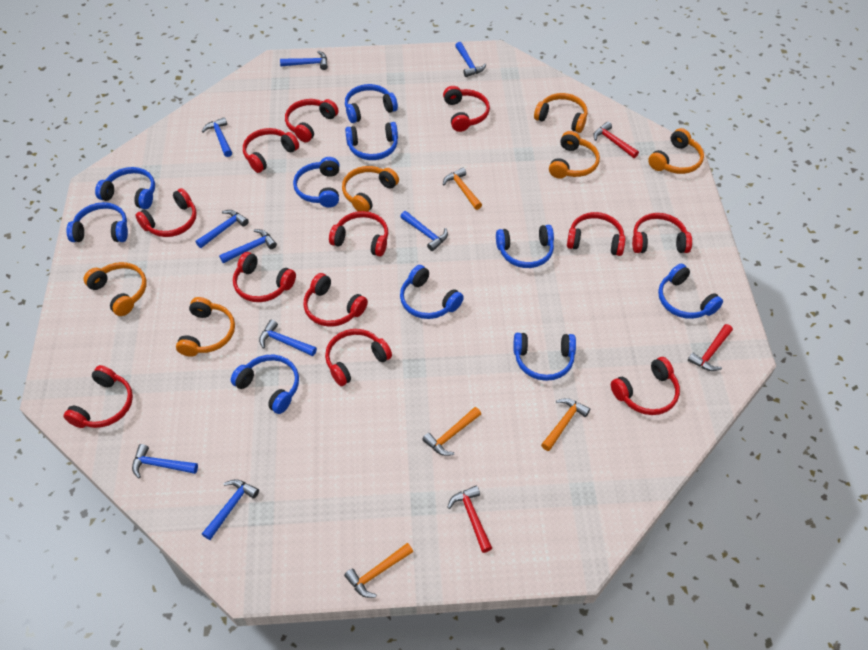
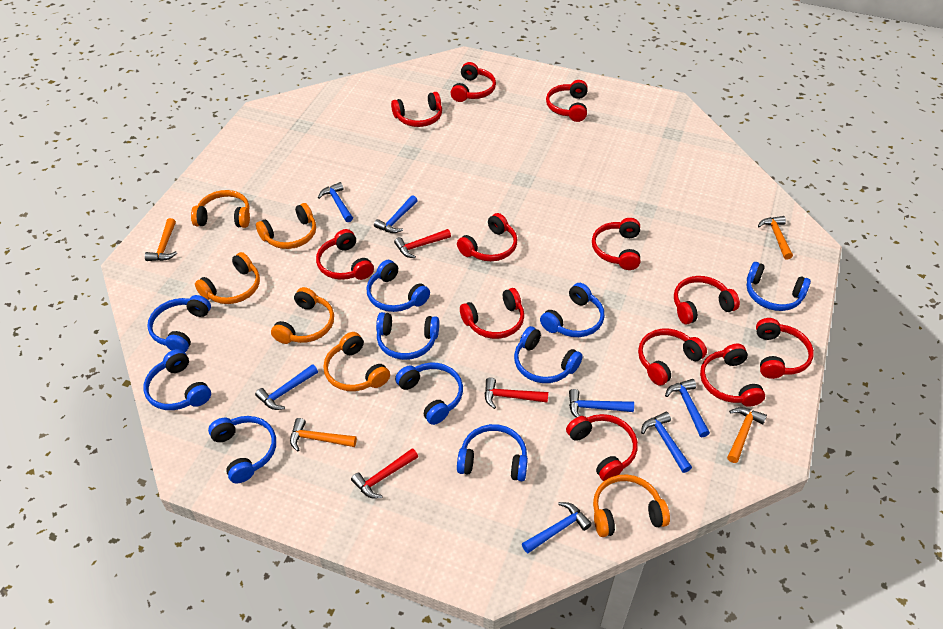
blue hammer: 9 -> 7

